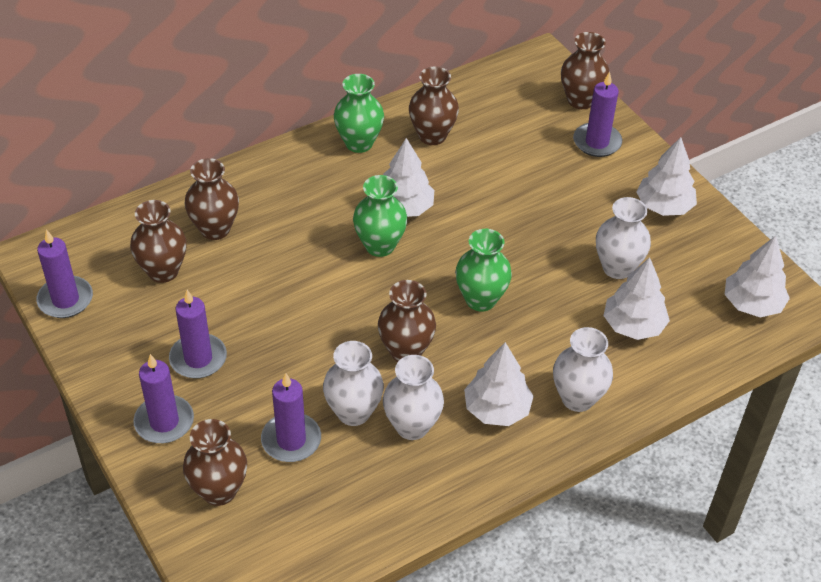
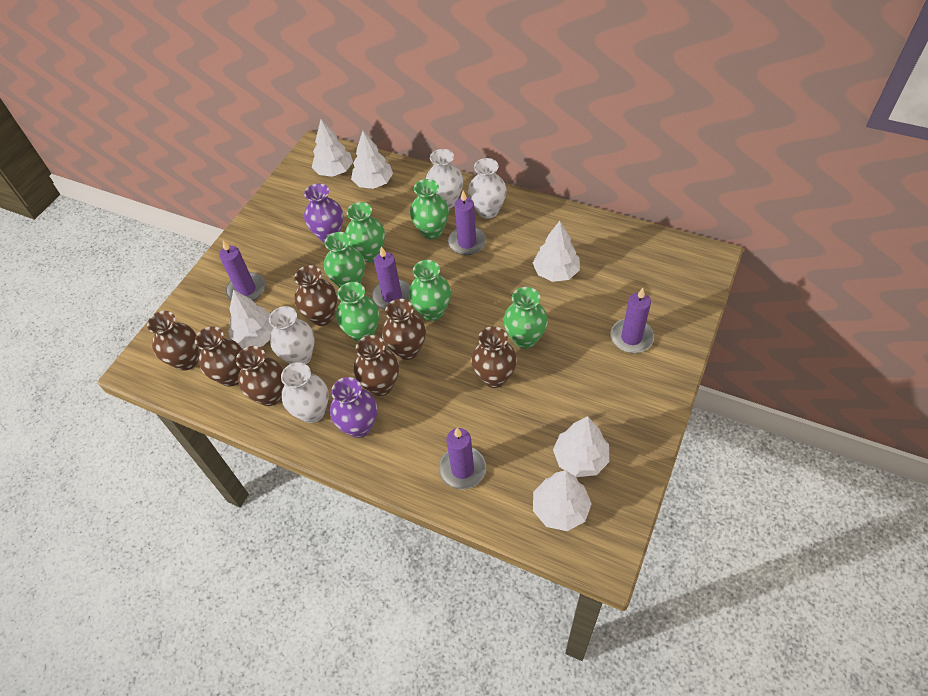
brown vase: 6 -> 7
green vase: 3 -> 6
purple vase: 0 -> 2
white tree: 5 -> 6

